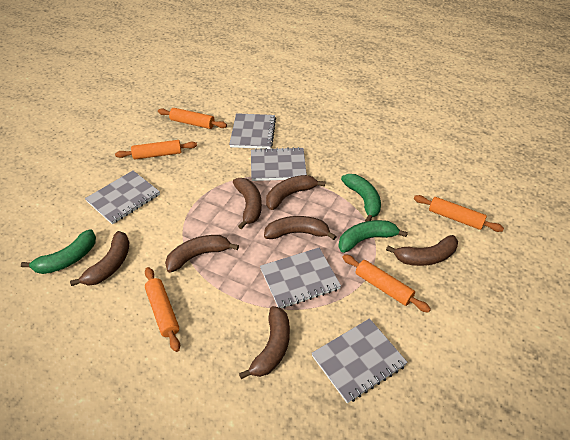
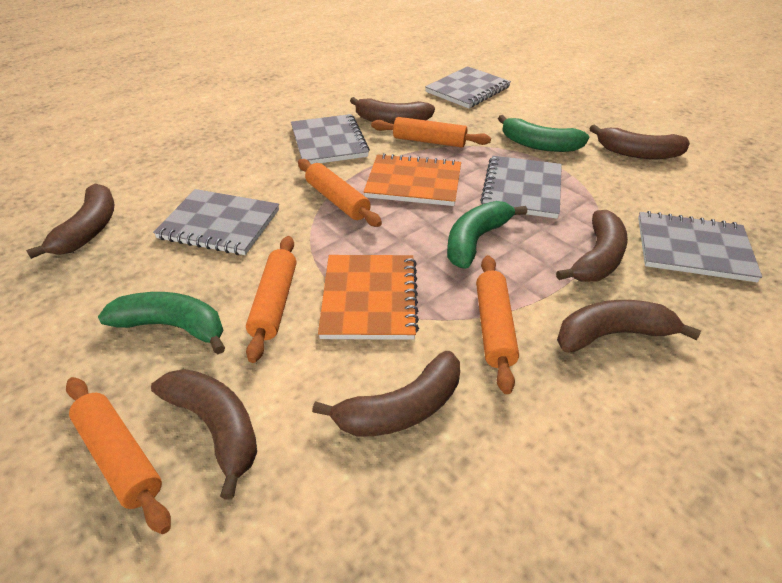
orange notebook: 0 -> 2

